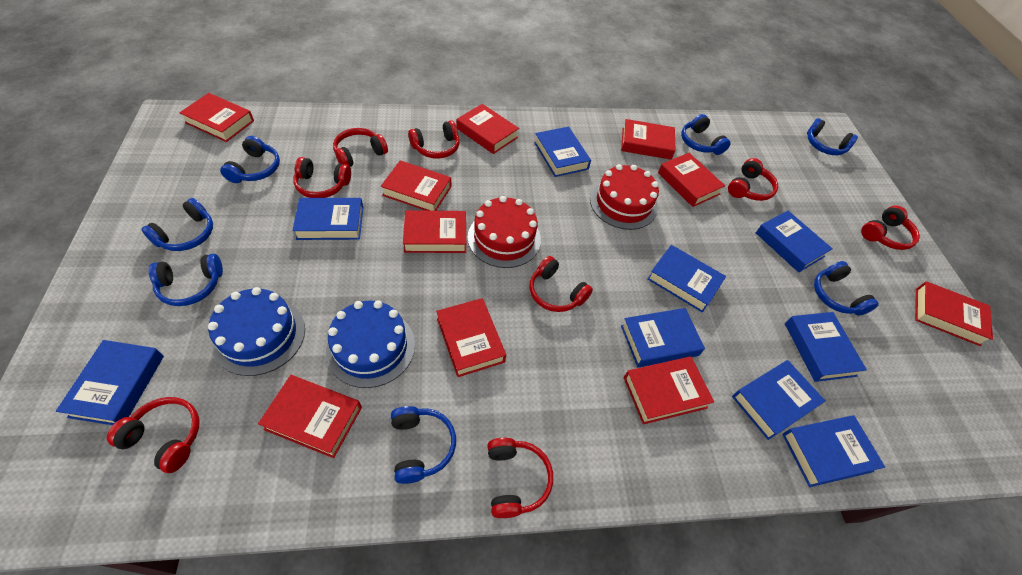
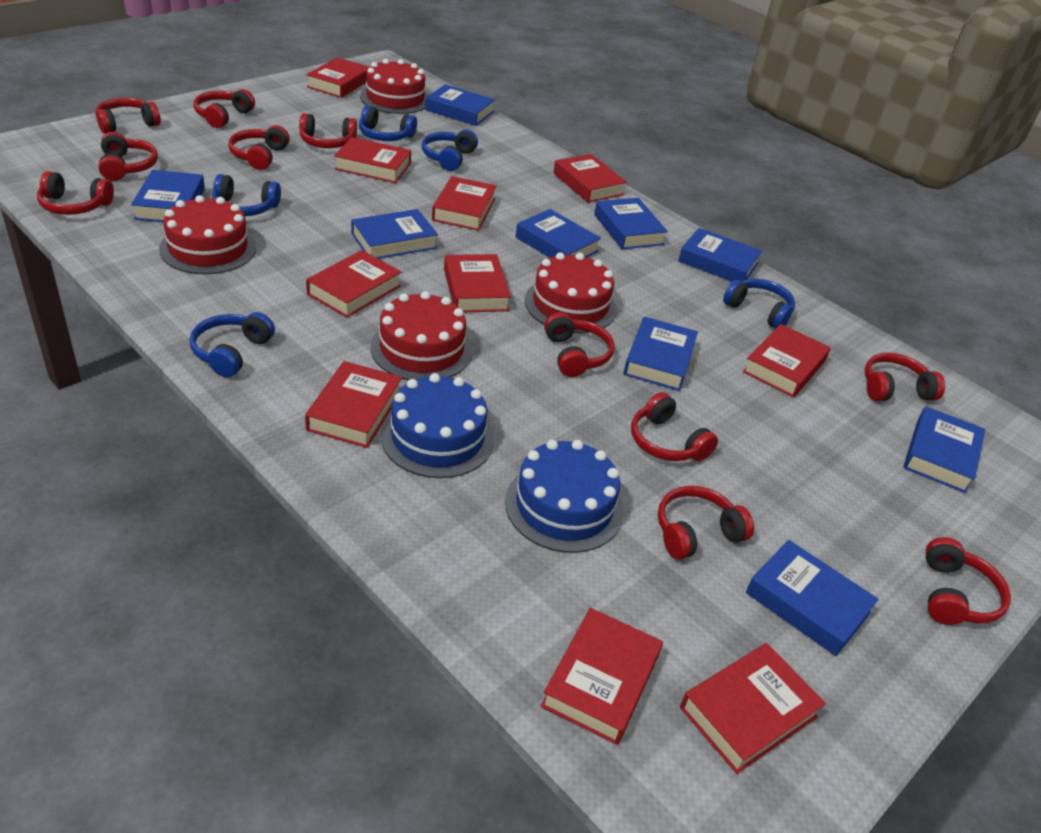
blue headphones: 7 -> 5
red cake: 2 -> 4
red headphones: 8 -> 11

